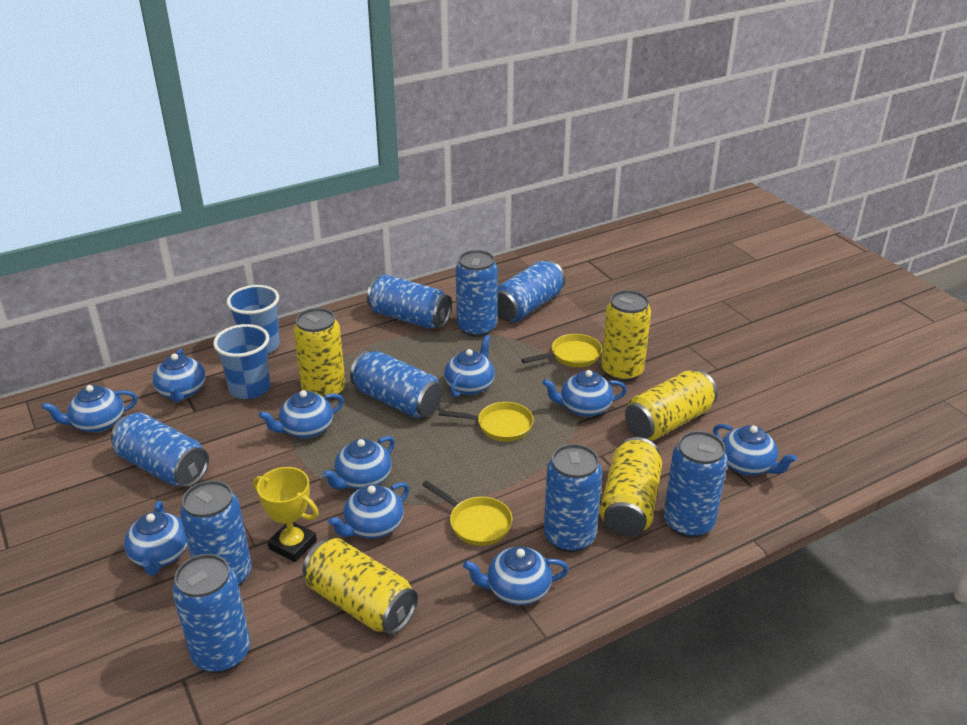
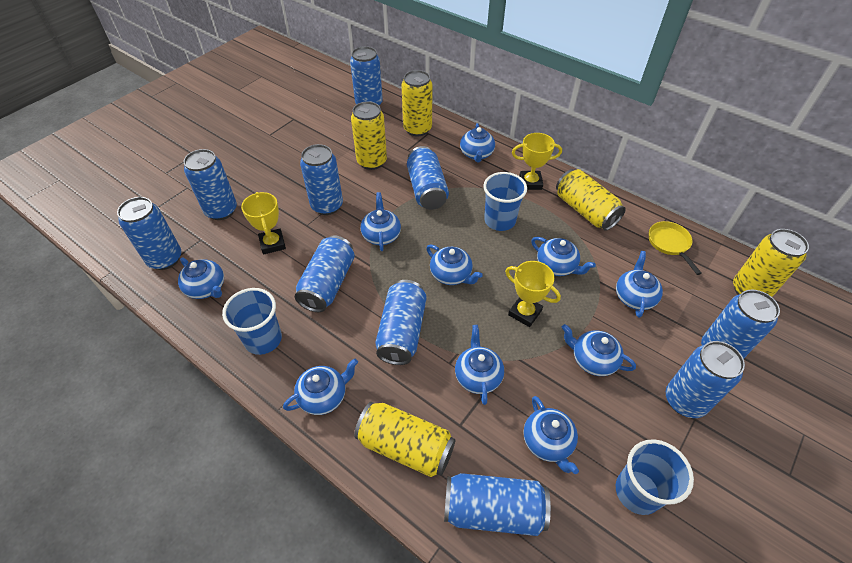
blue can: 9 -> 10
blue cup: 2 -> 3
yellow pan: 3 -> 1
yellow trophy: 1 -> 3

